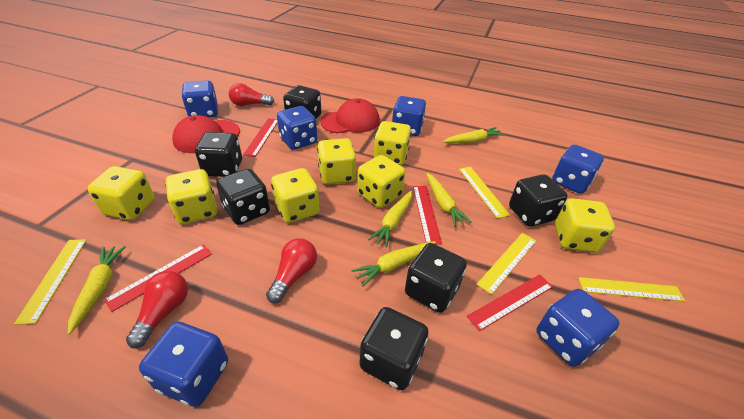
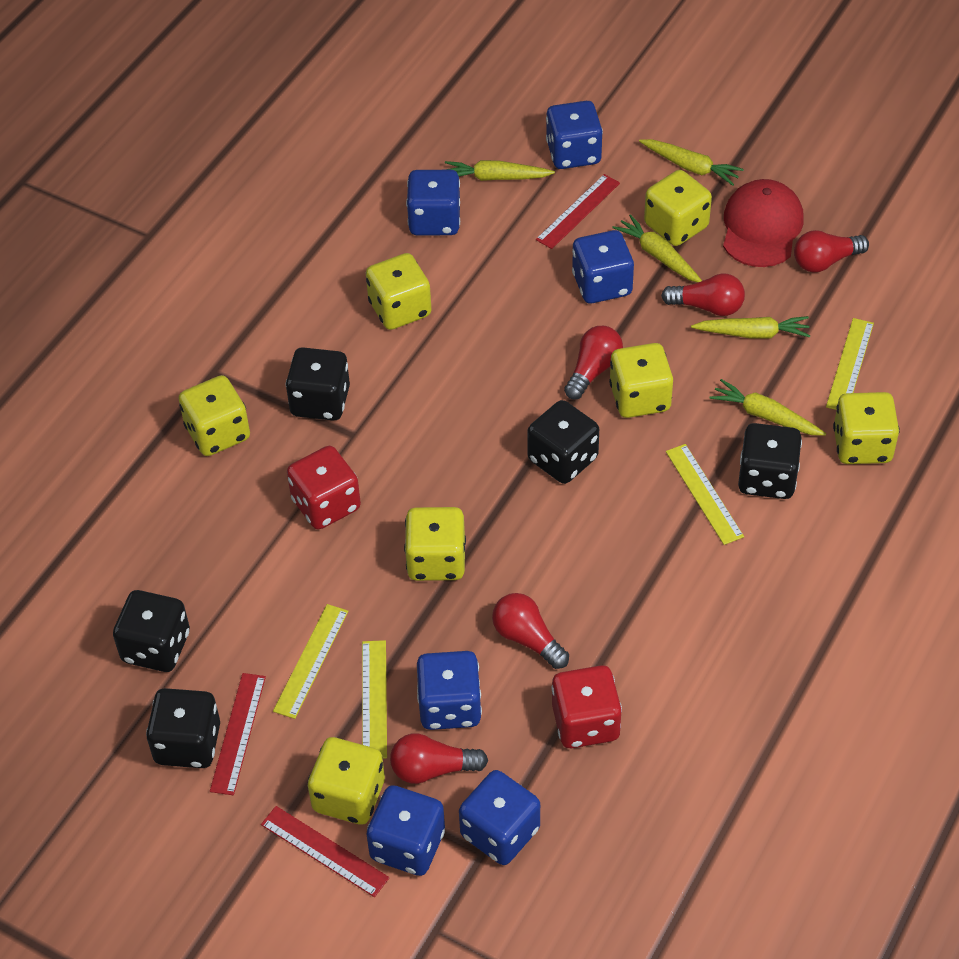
black dice: 6 -> 5
red cap: 2 -> 1
red dice: 0 -> 2
red light bulb: 3 -> 5
red ruler: 4 -> 3

